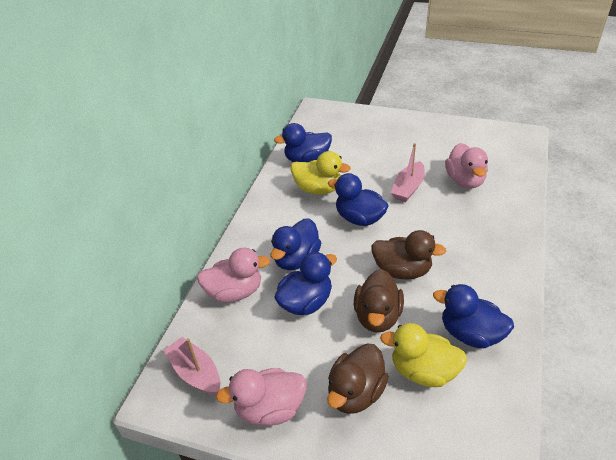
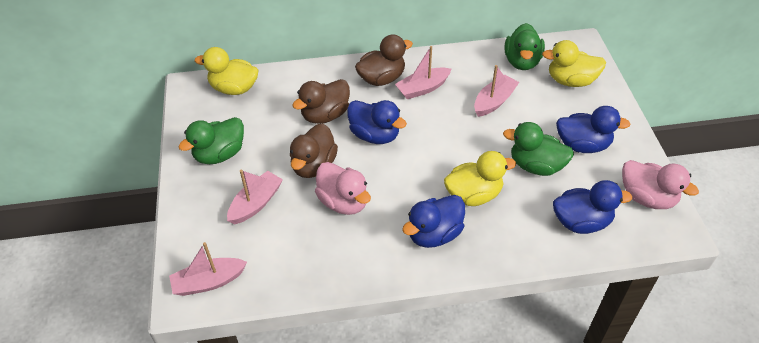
blue duck: 5 -> 4
green duck: 0 -> 3
pink boat: 2 -> 4
pink duck: 3 -> 2
yellow duck: 2 -> 3

